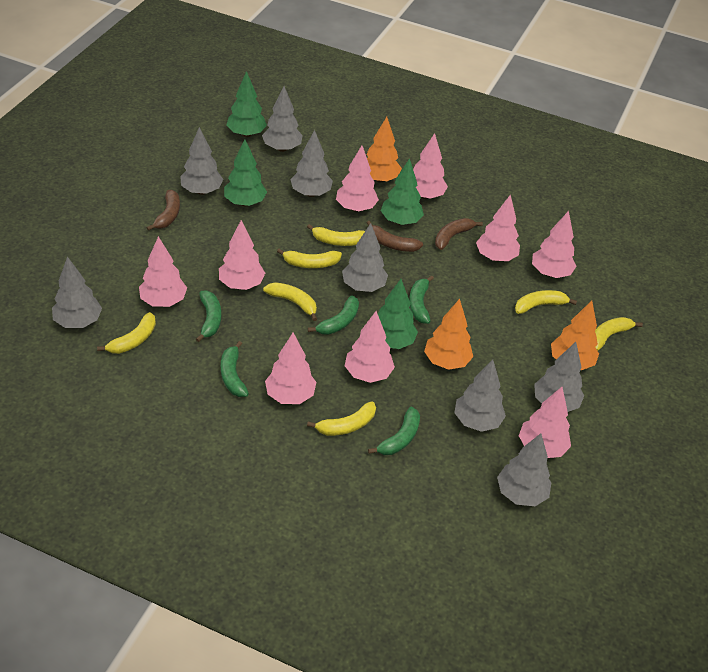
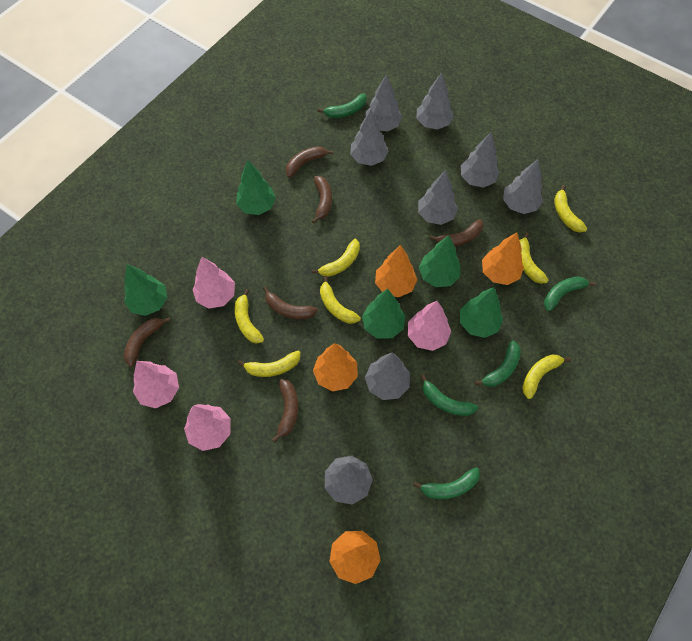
brown banana: 3 -> 6
green tree: 4 -> 5
orange tree: 3 -> 4
pink tree: 9 -> 4

